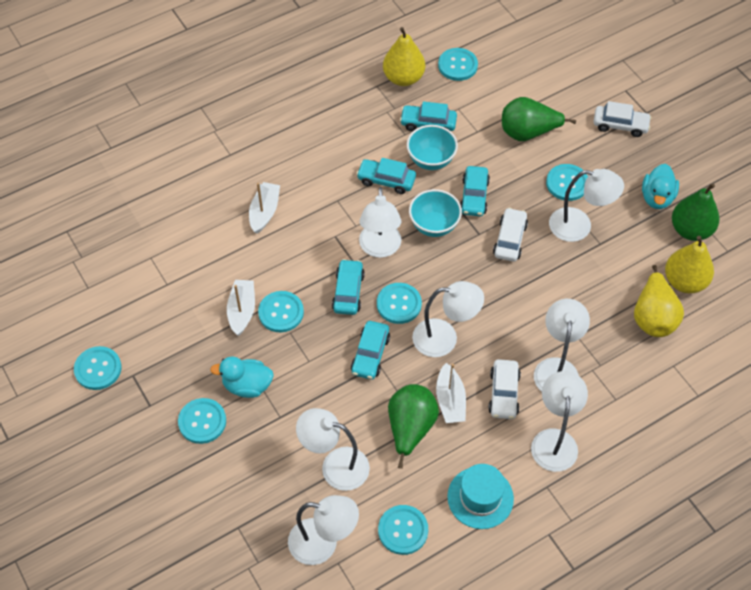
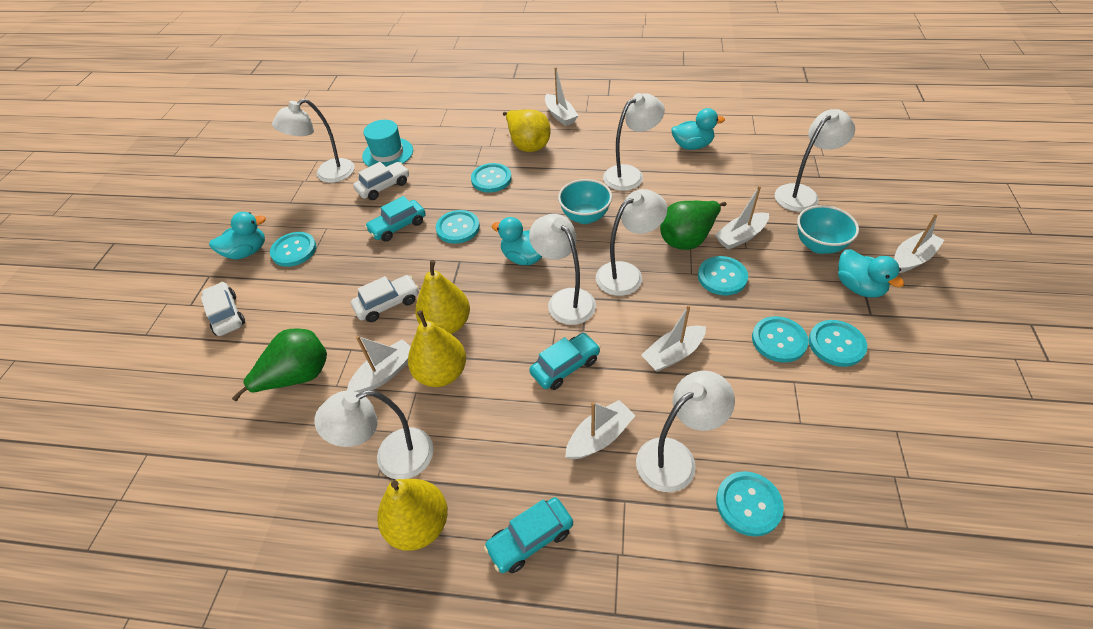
green pear: 3 -> 2
turquoise car: 5 -> 3
turquoise duck: 2 -> 4
white boat: 3 -> 6
yellow pear: 3 -> 4

